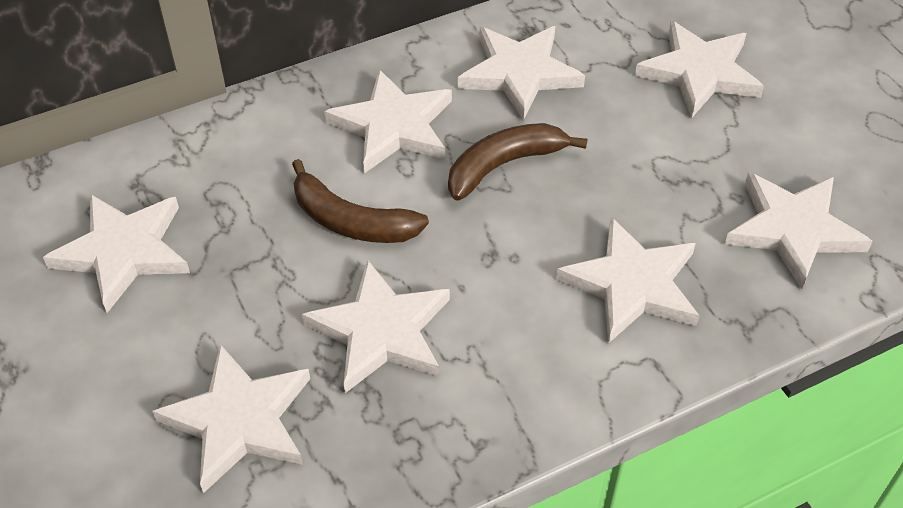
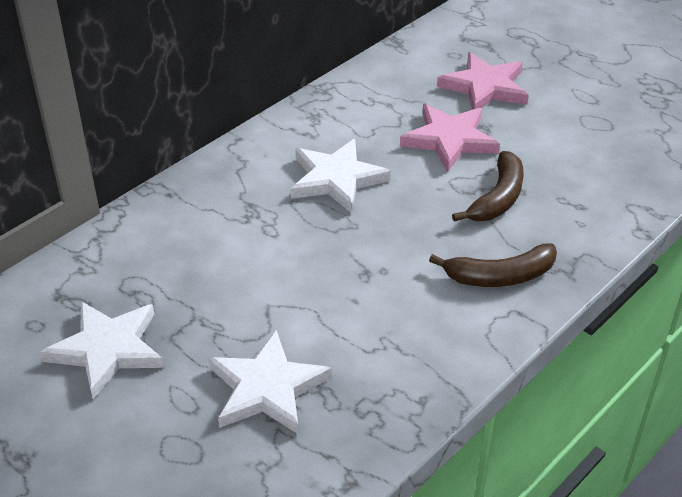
pink star: 0 -> 2
white star: 8 -> 3

